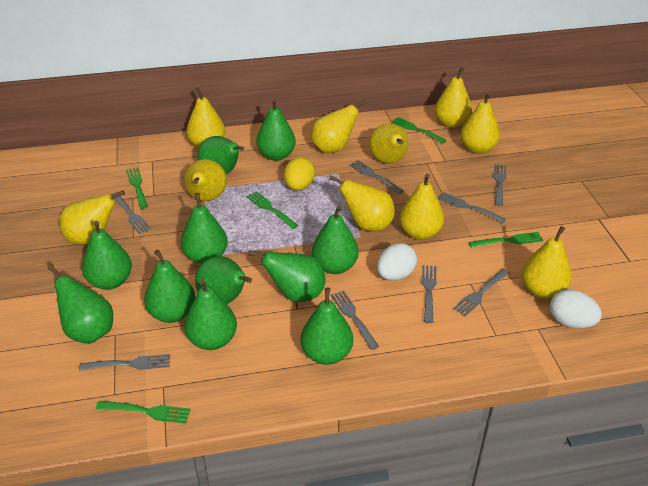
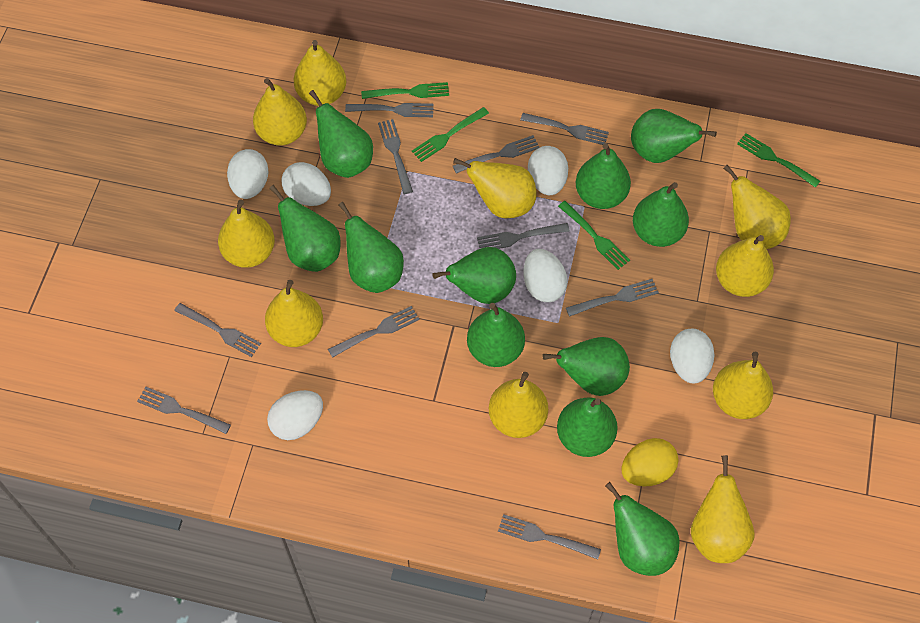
green fork: 5 -> 4
grey fork: 8 -> 10
white egg: 2 -> 6

